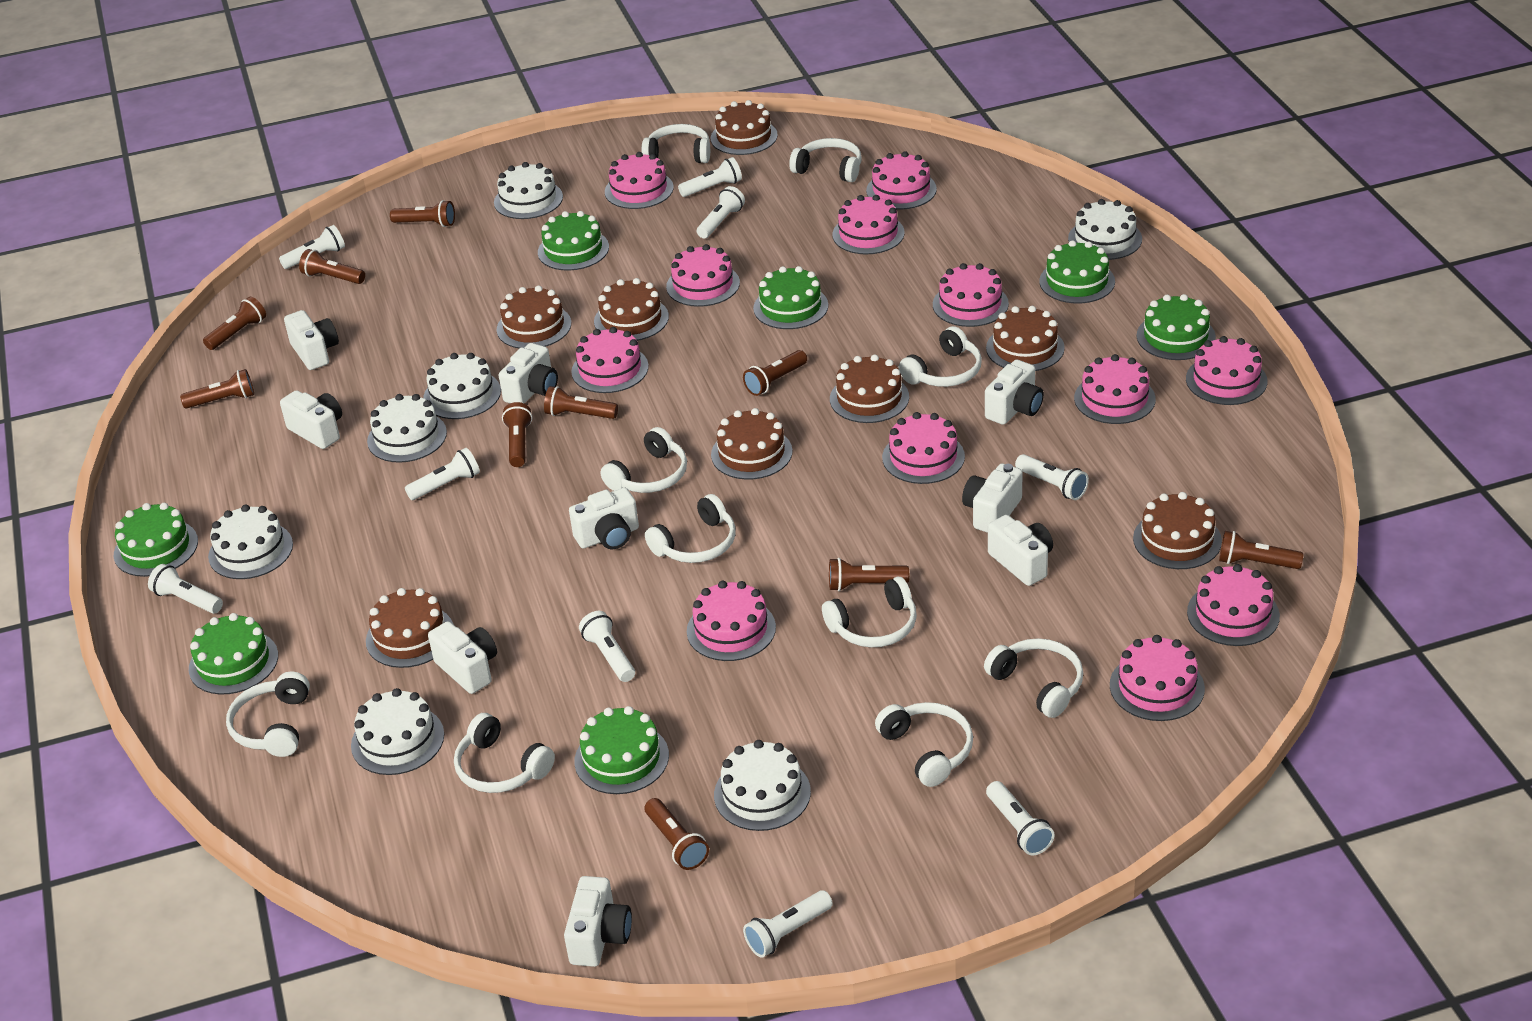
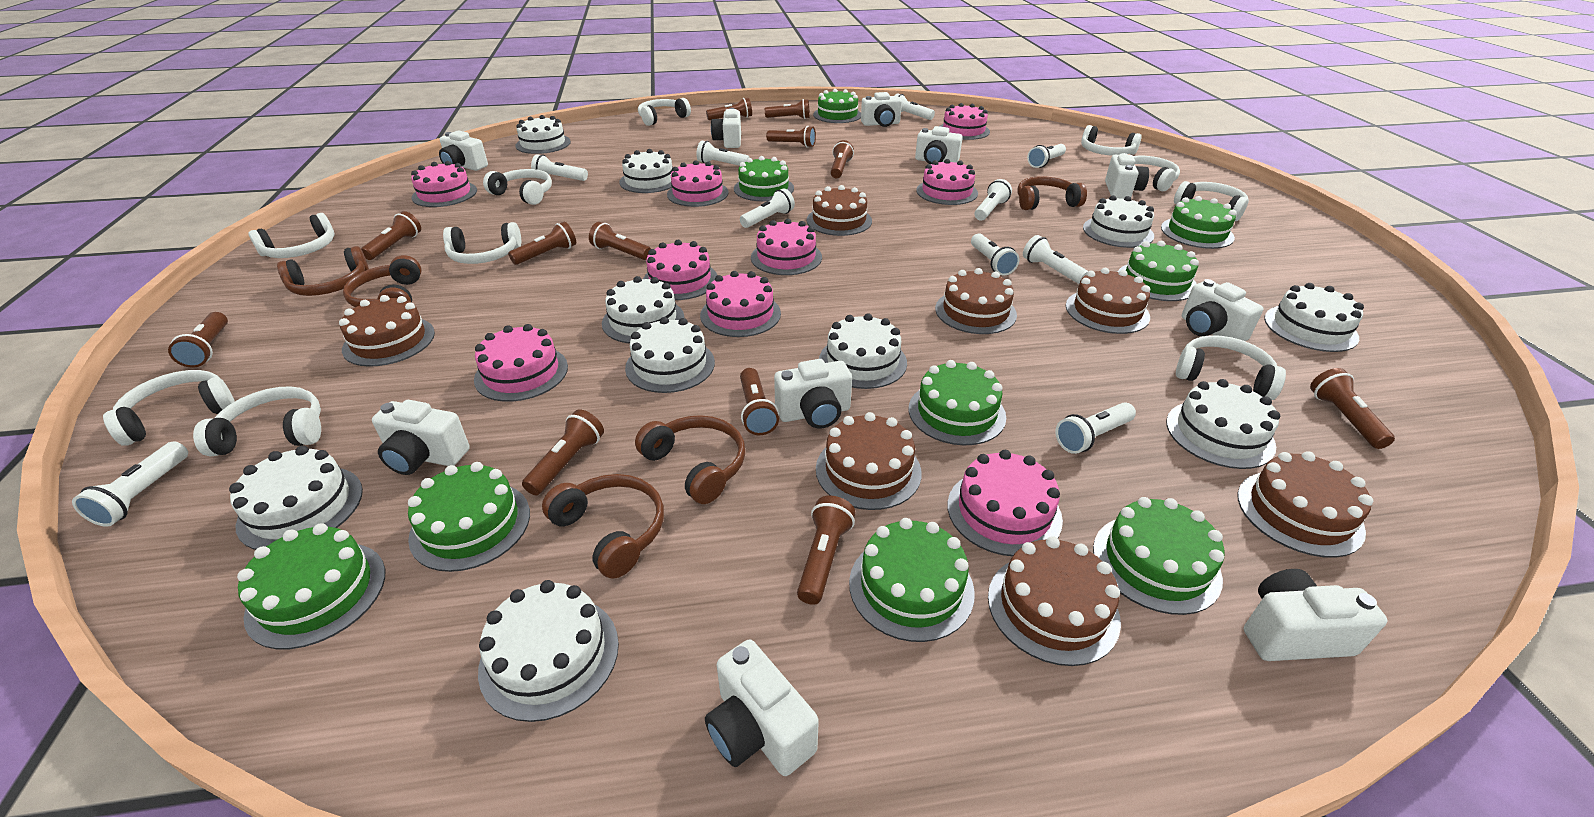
brown cake: 8 -> 7
brown flashlight: 10 -> 12
brown headphones: 0 -> 5
green cake: 7 -> 9
pink cake: 12 -> 9
white cake: 7 -> 10
white camera: 9 -> 10
white flashlight: 9 -> 10

